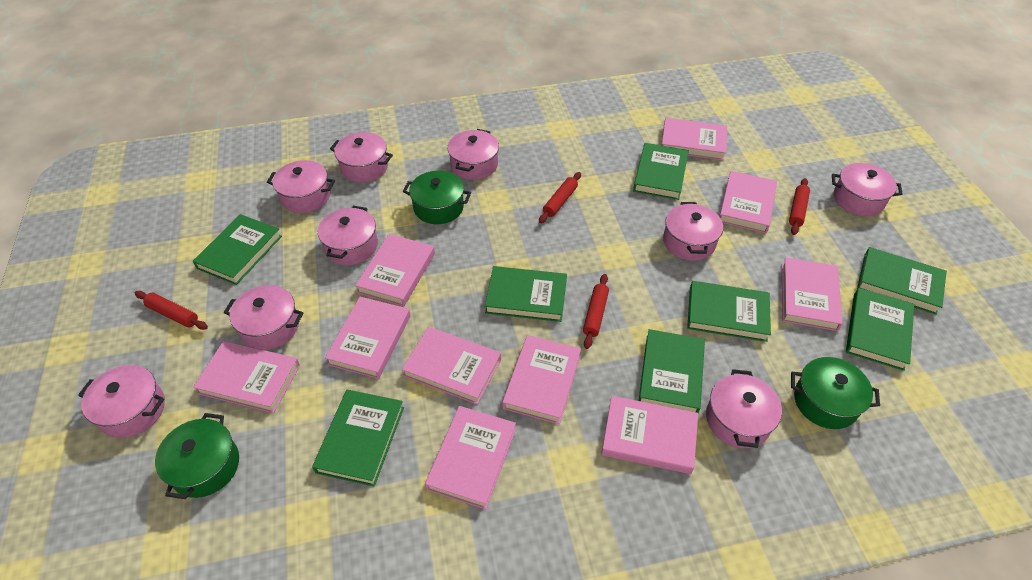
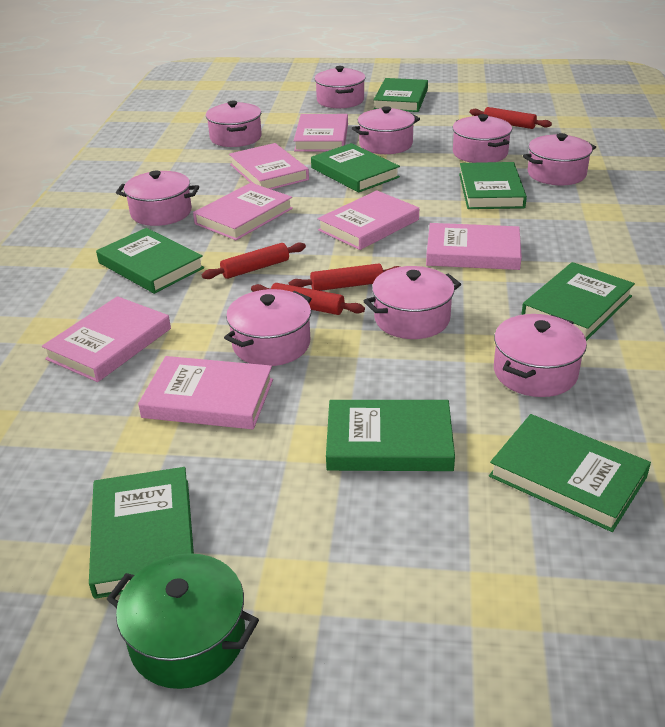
green pot: 3 -> 1
pink book: 10 -> 7

